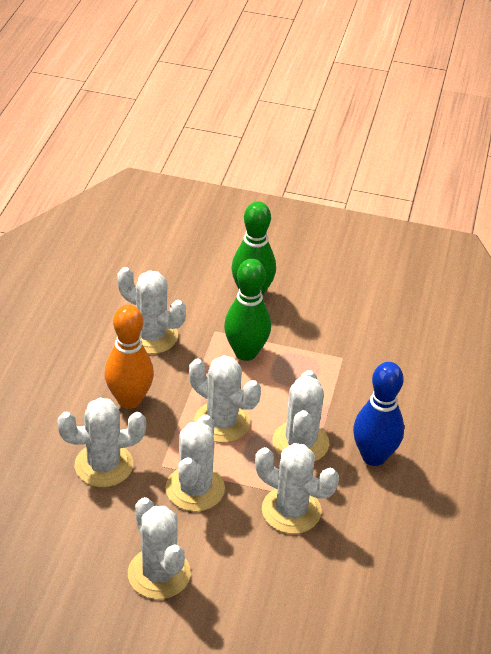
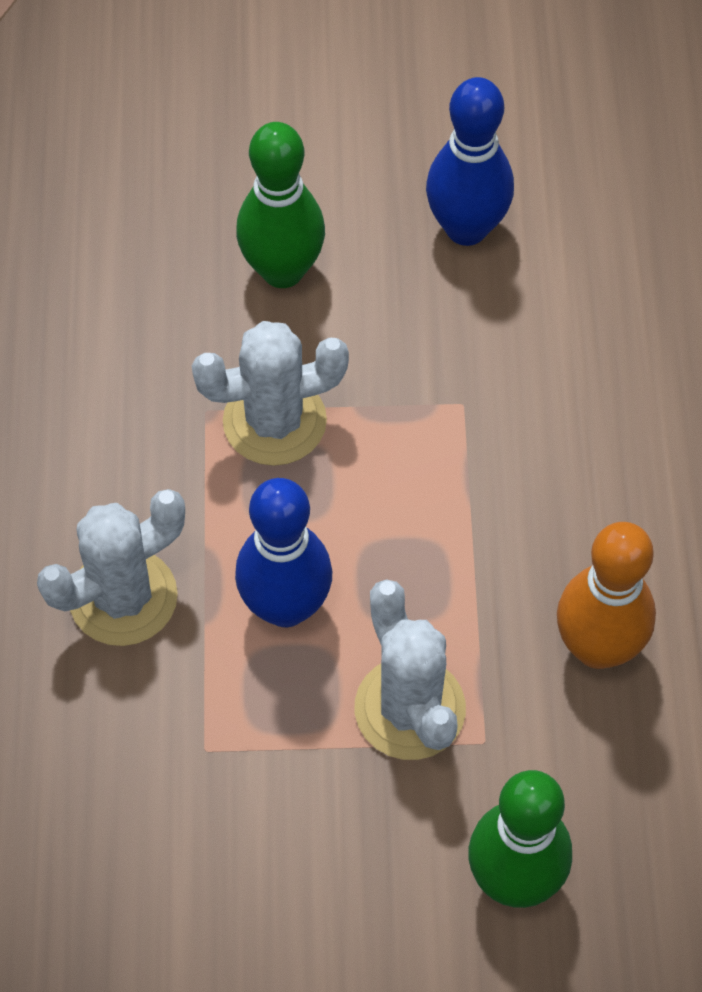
blue bowling pin: 1 -> 2
white cactus: 7 -> 3

